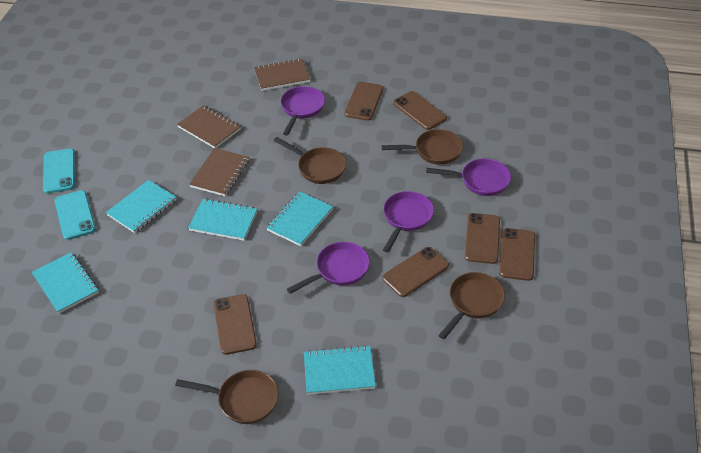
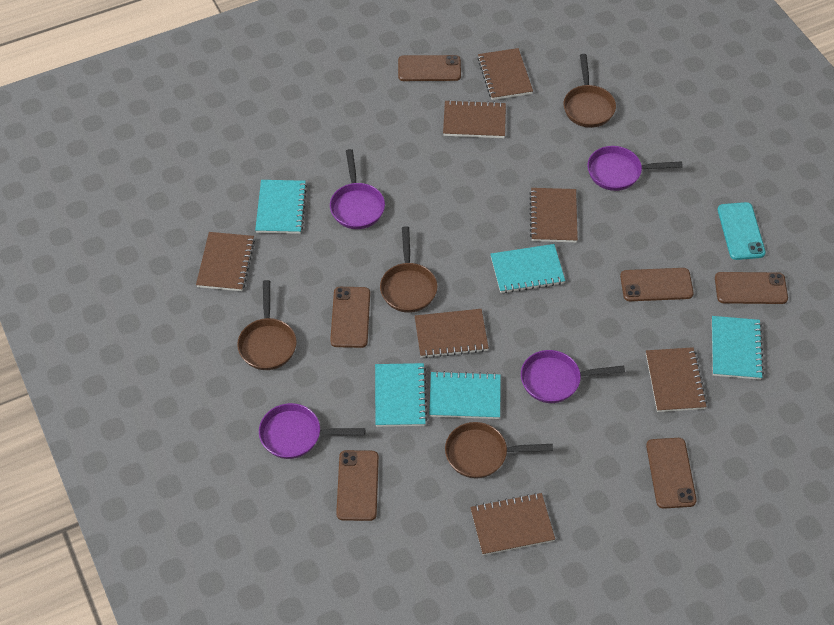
brown notebook: 3 -> 7
turquoise phone: 2 -> 1

